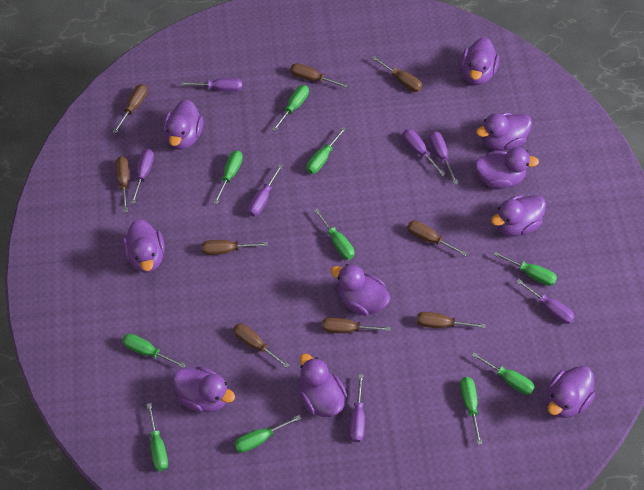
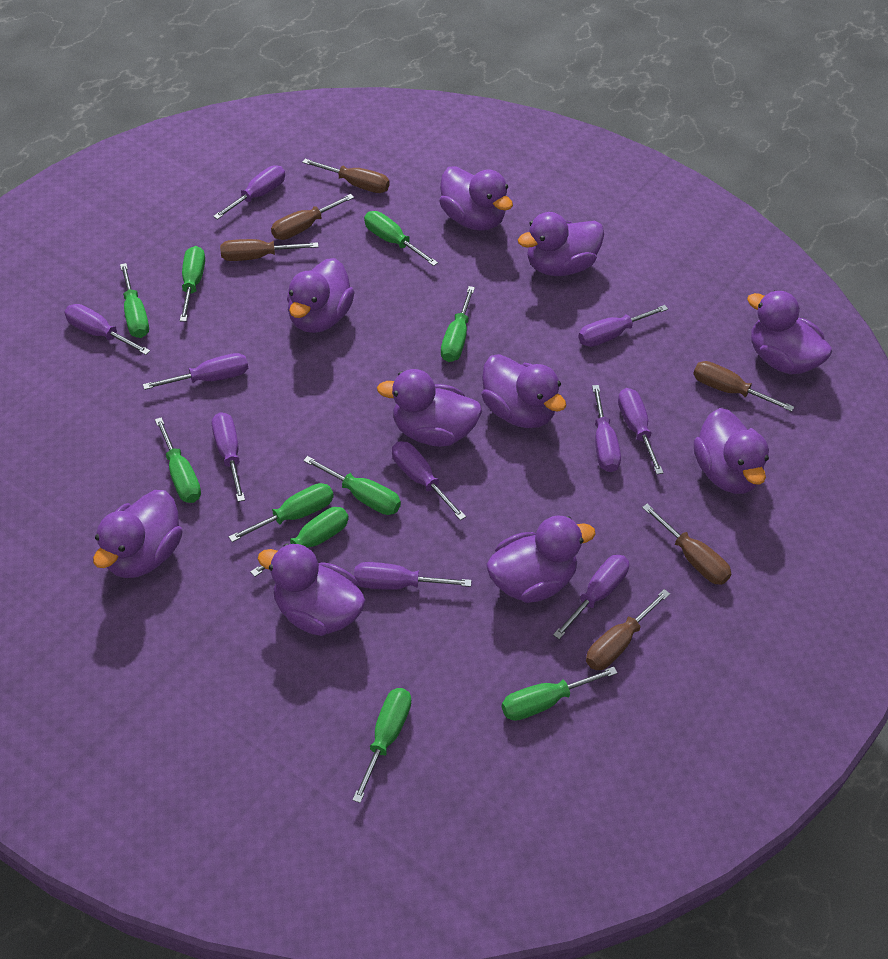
brown screwdriver: 9 -> 6
purple screwdriver: 7 -> 10

